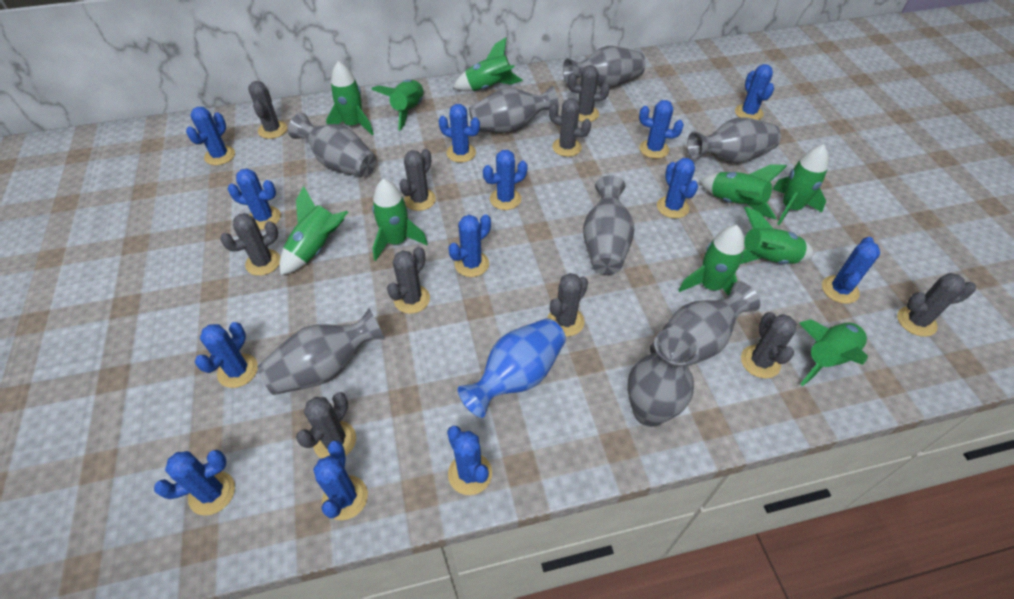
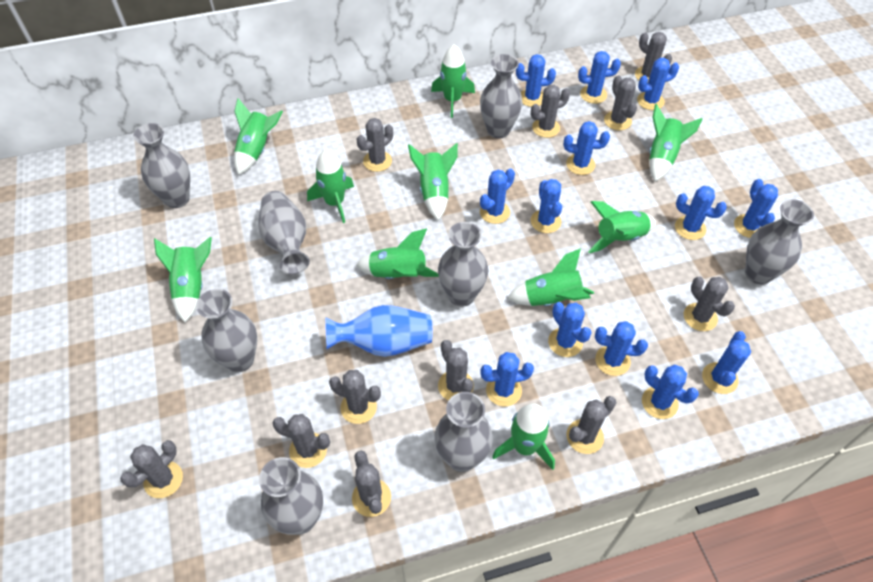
grey cactus: 10 -> 11

